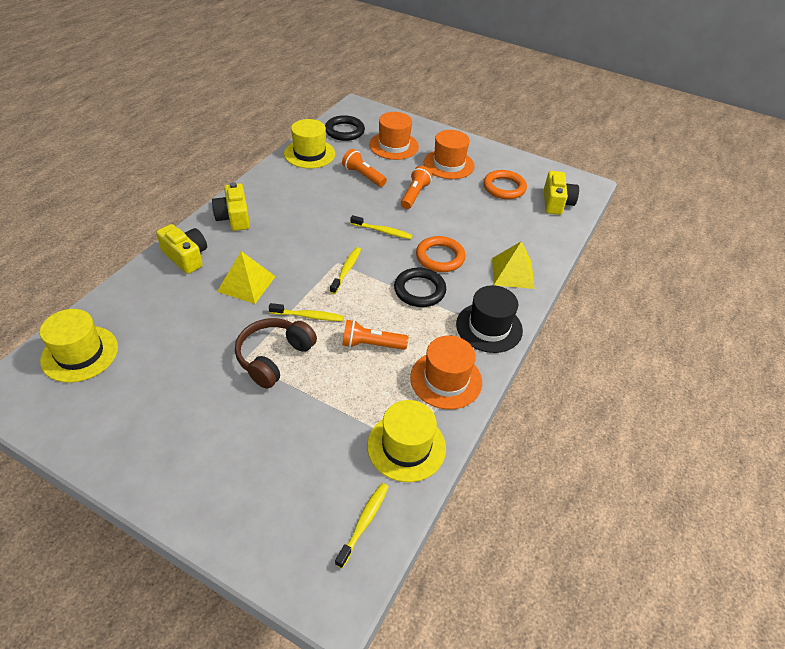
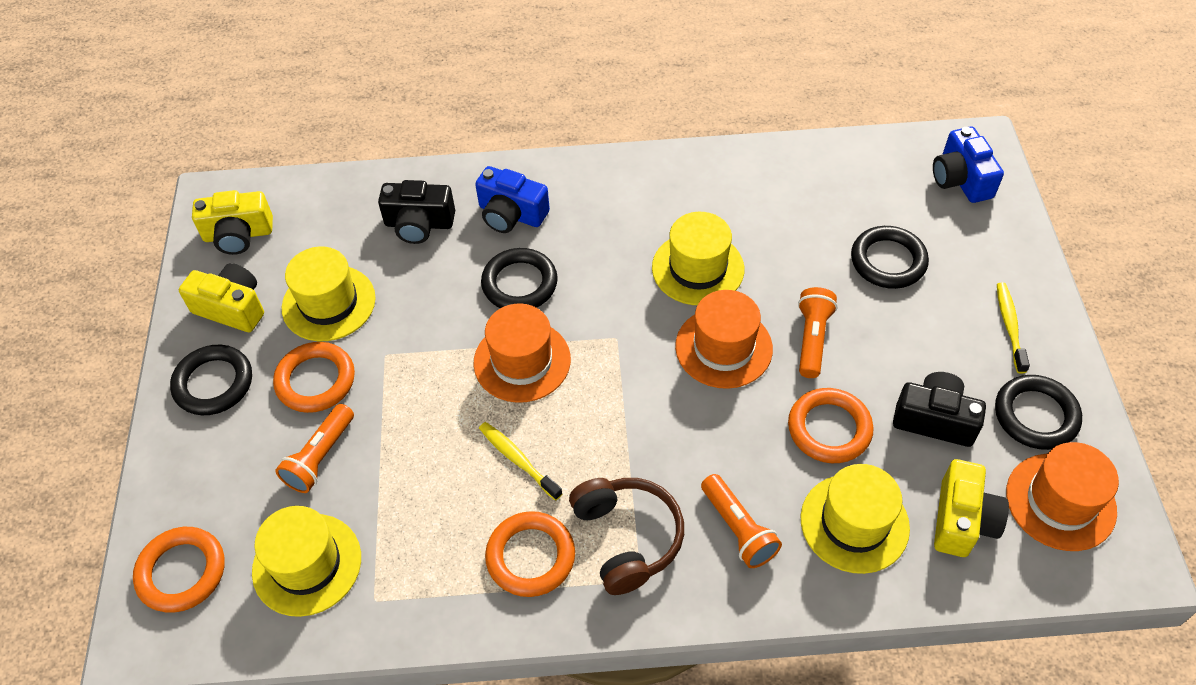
black camera: 0 -> 2
black hat: 1 -> 0
black ring: 2 -> 4
blue camera: 0 -> 2
orange ring: 2 -> 4
yellow hat: 3 -> 4
yellow pyramid: 2 -> 0
yellow toothbrush: 4 -> 2

